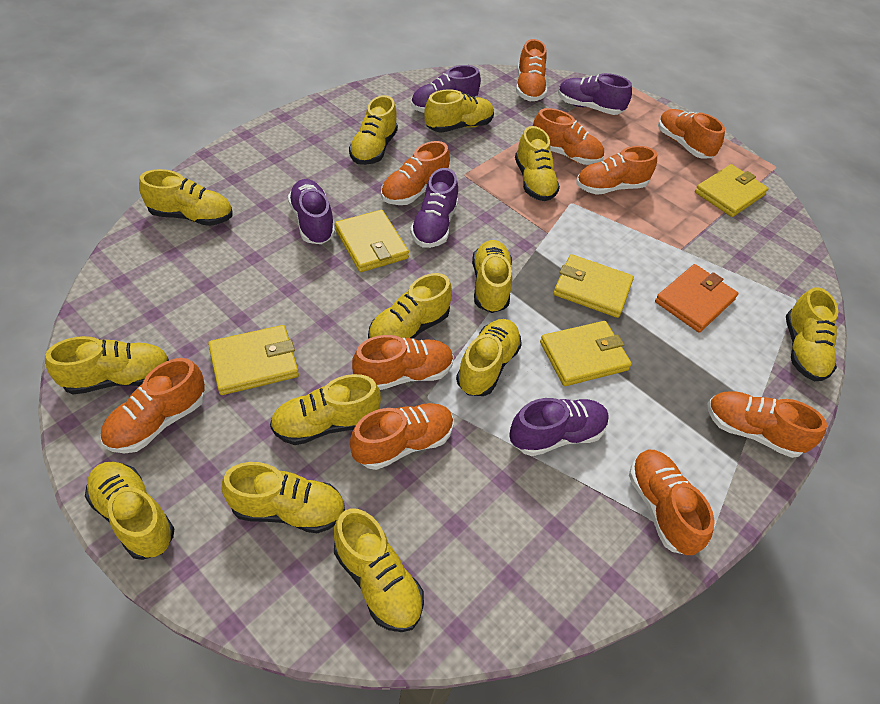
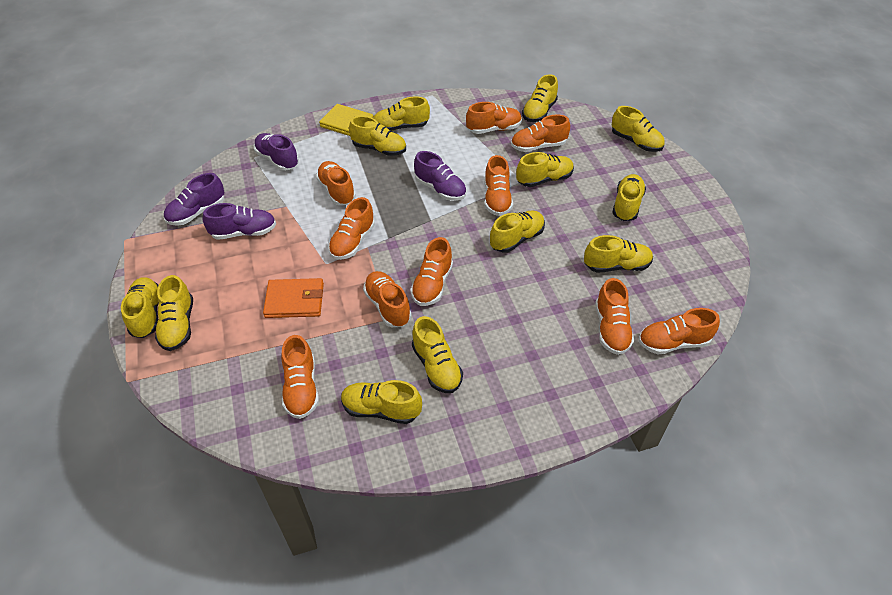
purple shoe: 5 -> 4
yellow shoe: 13 -> 12
yellow wallet: 5 -> 1

